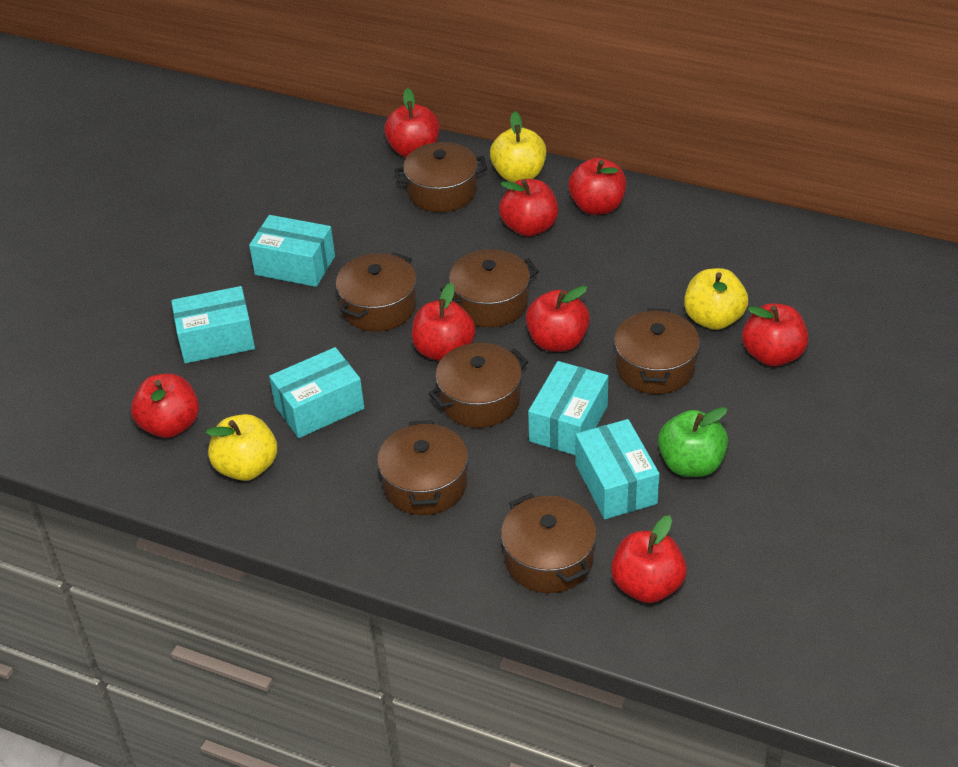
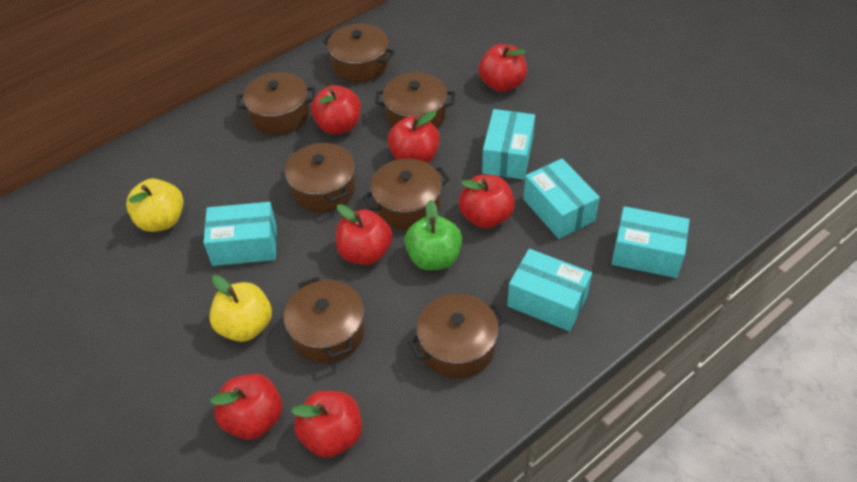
red apple: 8 -> 7
yellow apple: 3 -> 2

